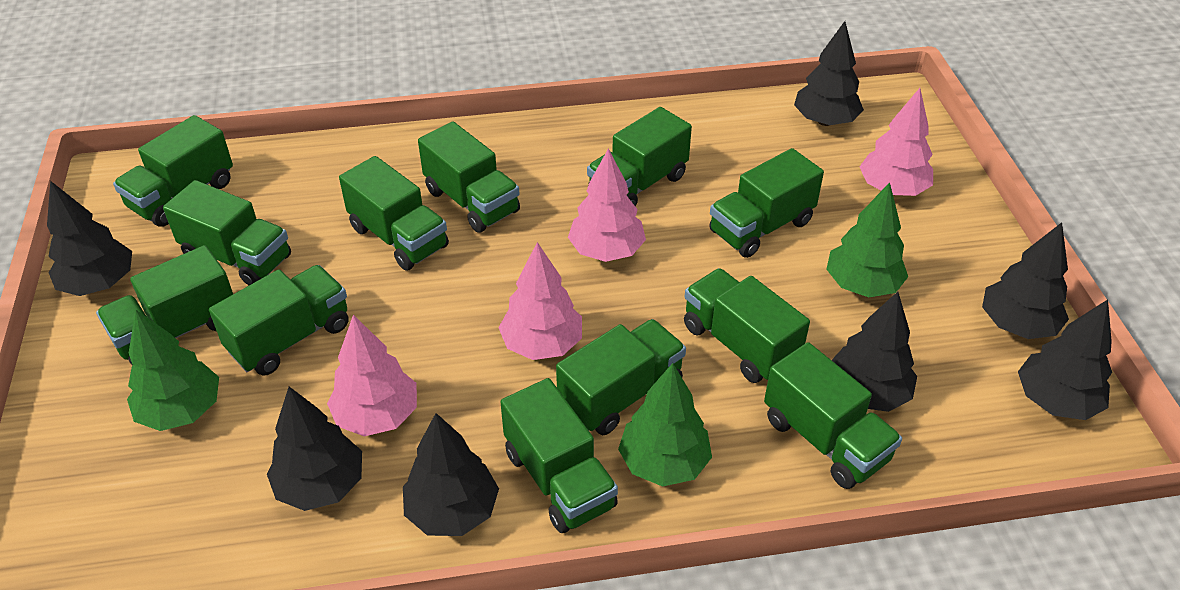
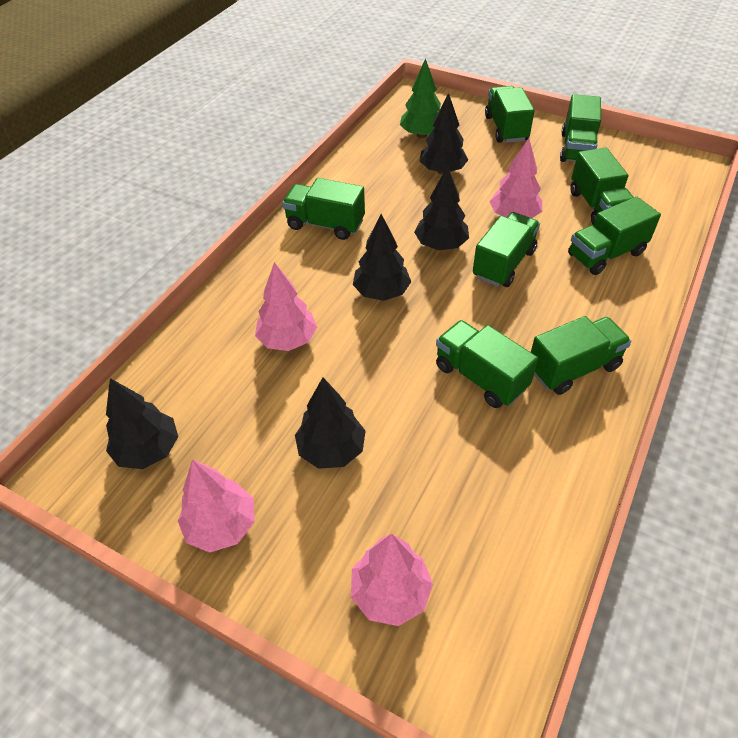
black tree: 7 -> 5
green tree: 3 -> 1
green truck: 12 -> 8

